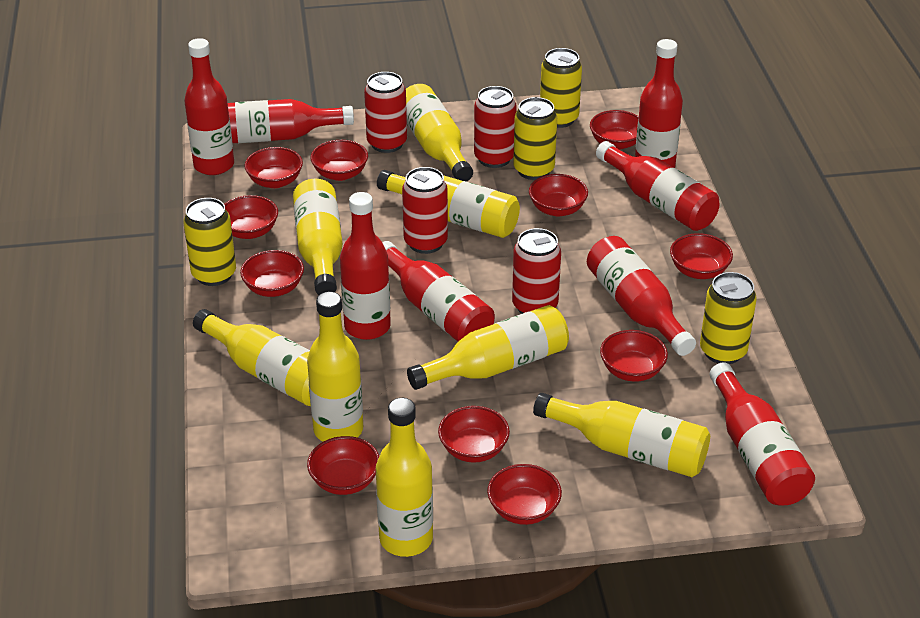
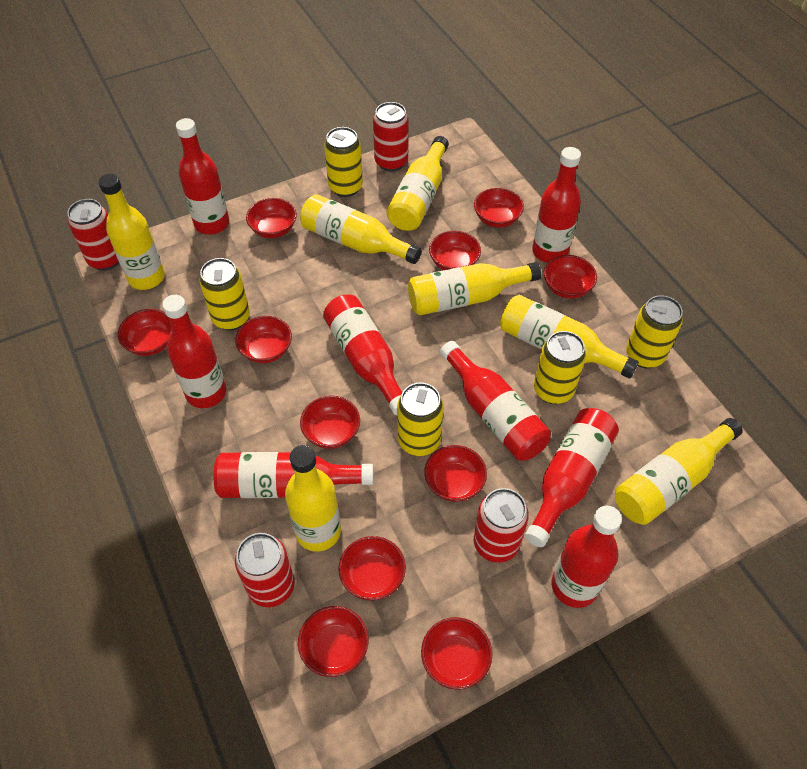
yellow bottle: 8 -> 7
yellow can: 4 -> 5

